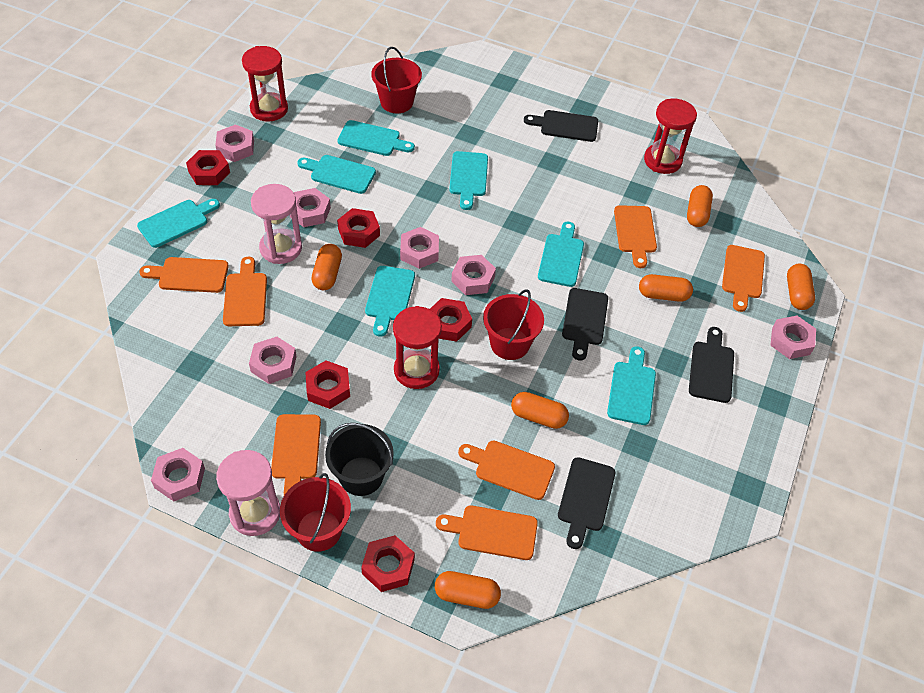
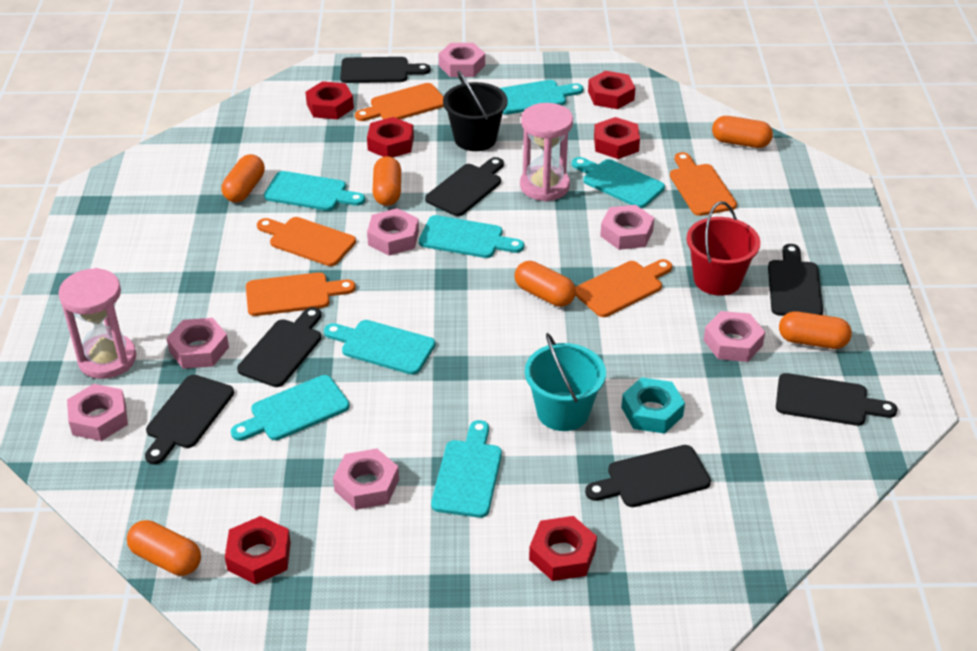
black cutting board: 4 -> 7
orange cutting board: 7 -> 5
red bucket: 3 -> 1
red hourglass: 3 -> 0
red nut: 5 -> 6
turquoise bucket: 0 -> 1
turquoise nut: 0 -> 1

